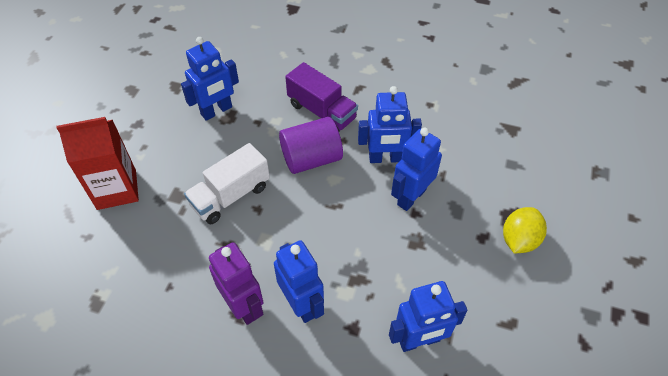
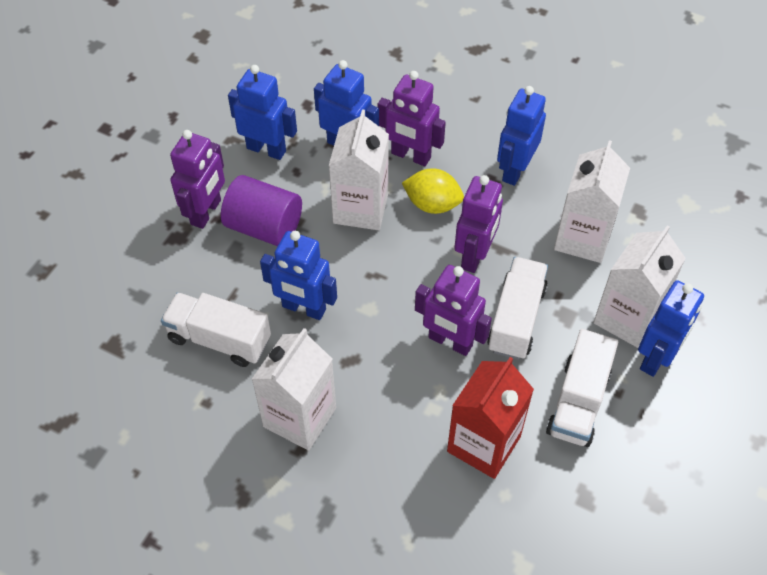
purple robot: 1 -> 4
purple truck: 1 -> 0
white carton: 0 -> 4
white truck: 1 -> 3

